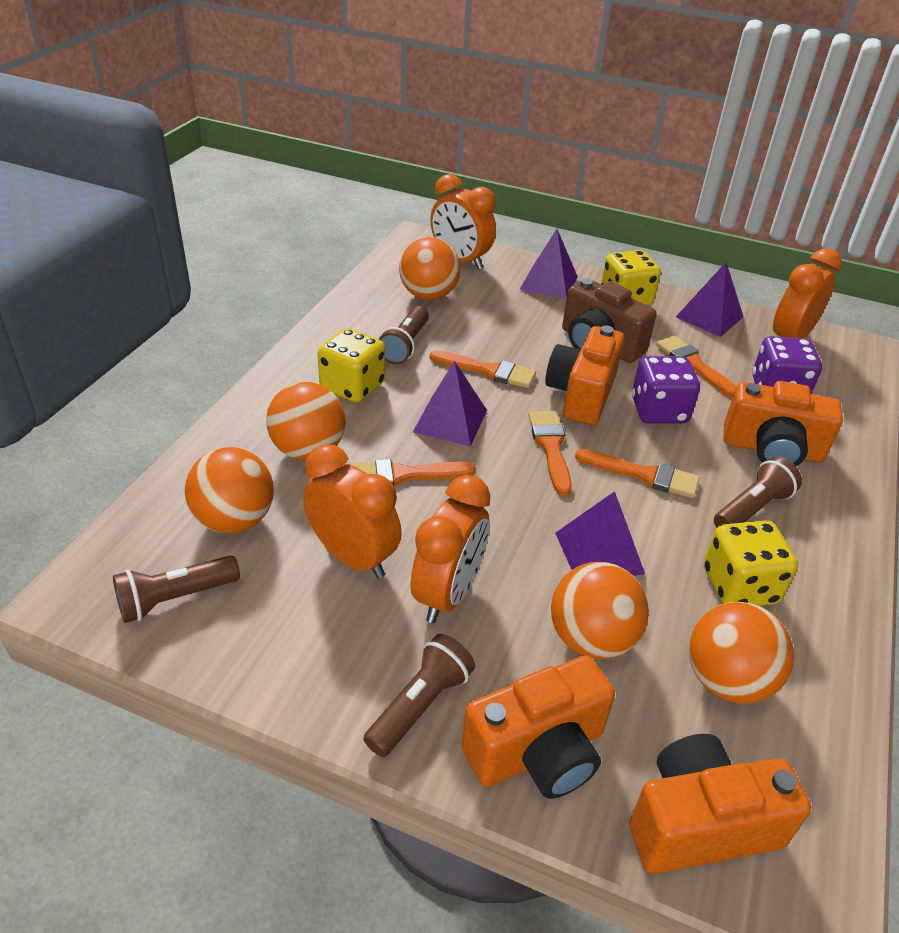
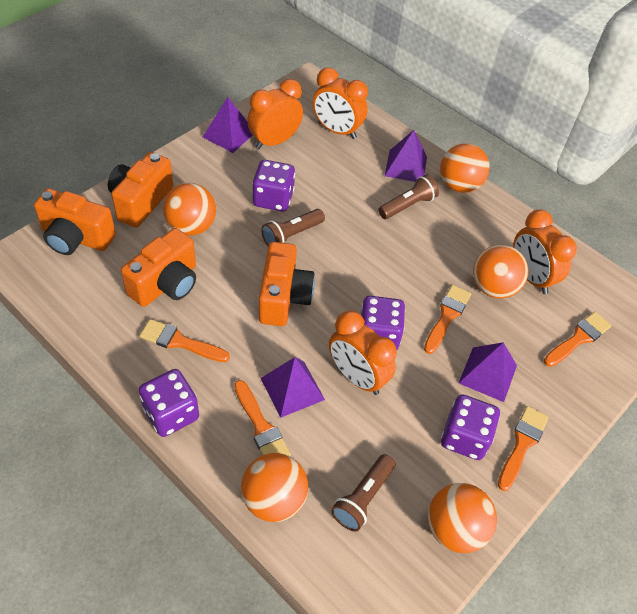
brown camera: 1 -> 0
brown flashlight: 4 -> 3
purple dice: 2 -> 4
yellow dice: 3 -> 0

